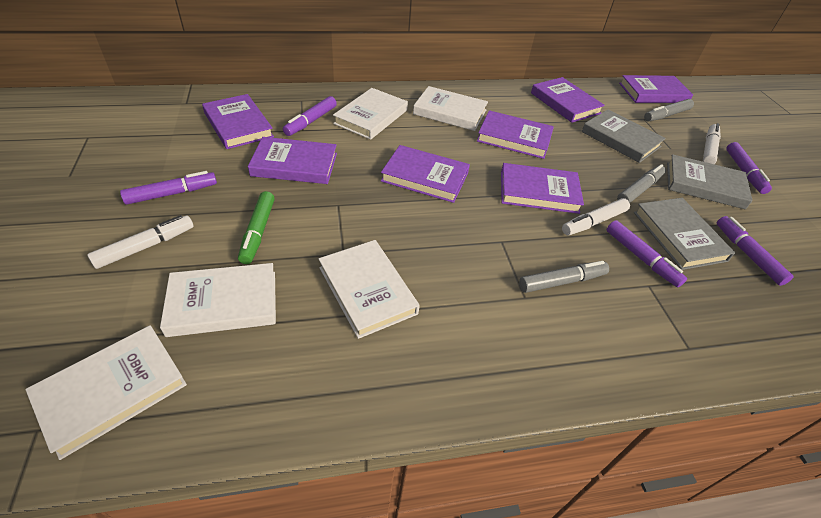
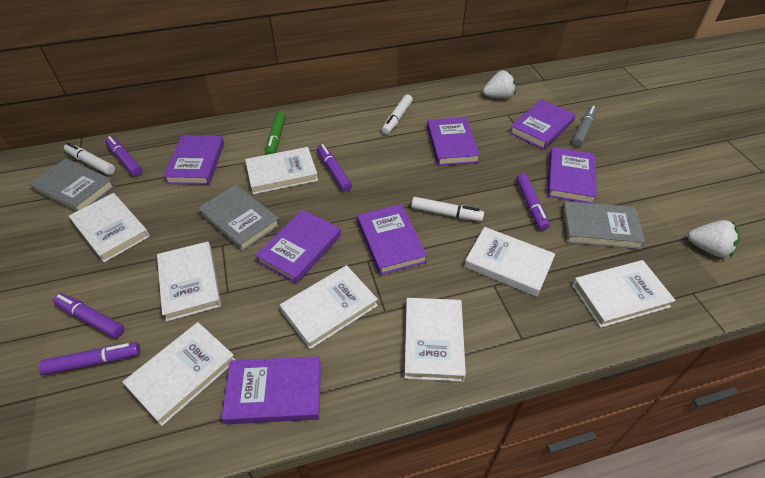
grey marker: 3 -> 1
white book: 5 -> 8
white strawberry: 0 -> 2

